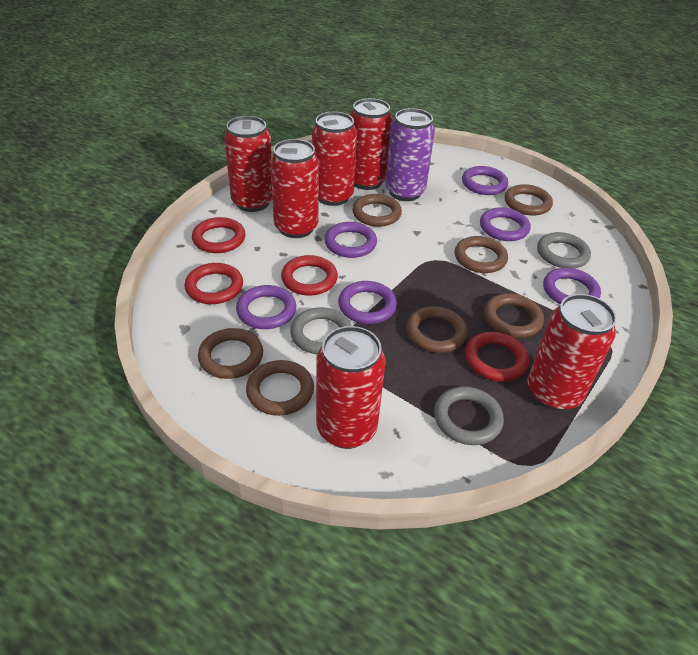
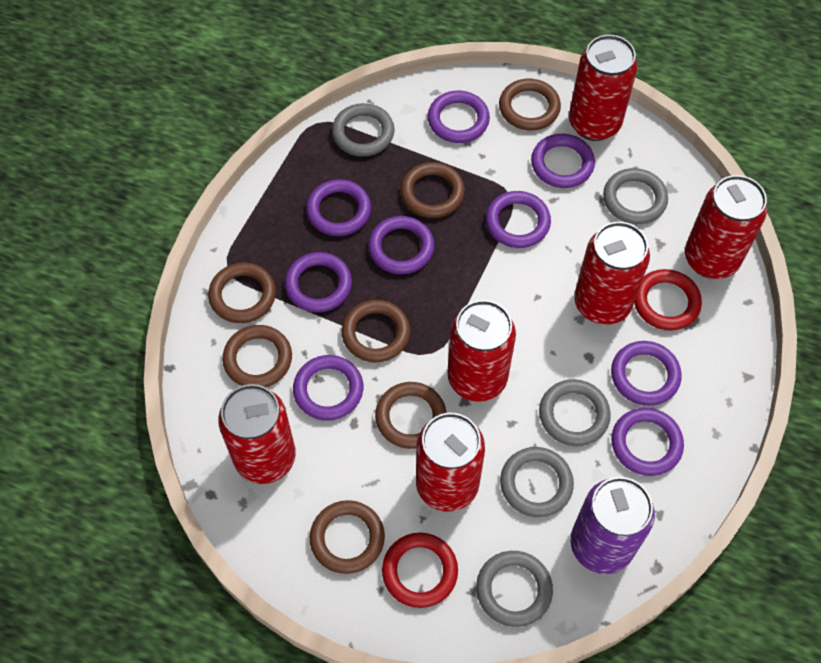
grey ring: 3 -> 5
purple ring: 6 -> 9
red ring: 4 -> 2

